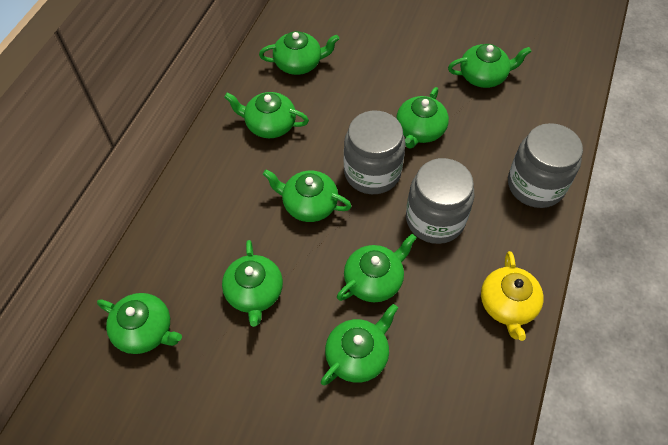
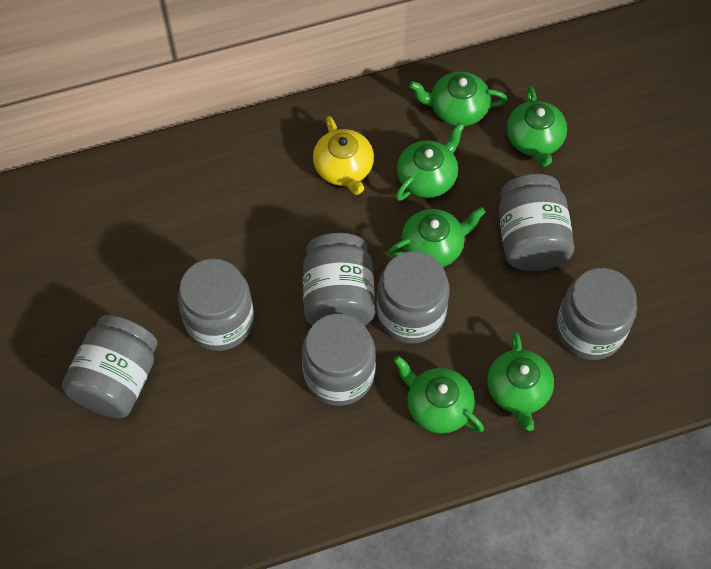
green teapot: 9 -> 6
grey jar: 3 -> 7

